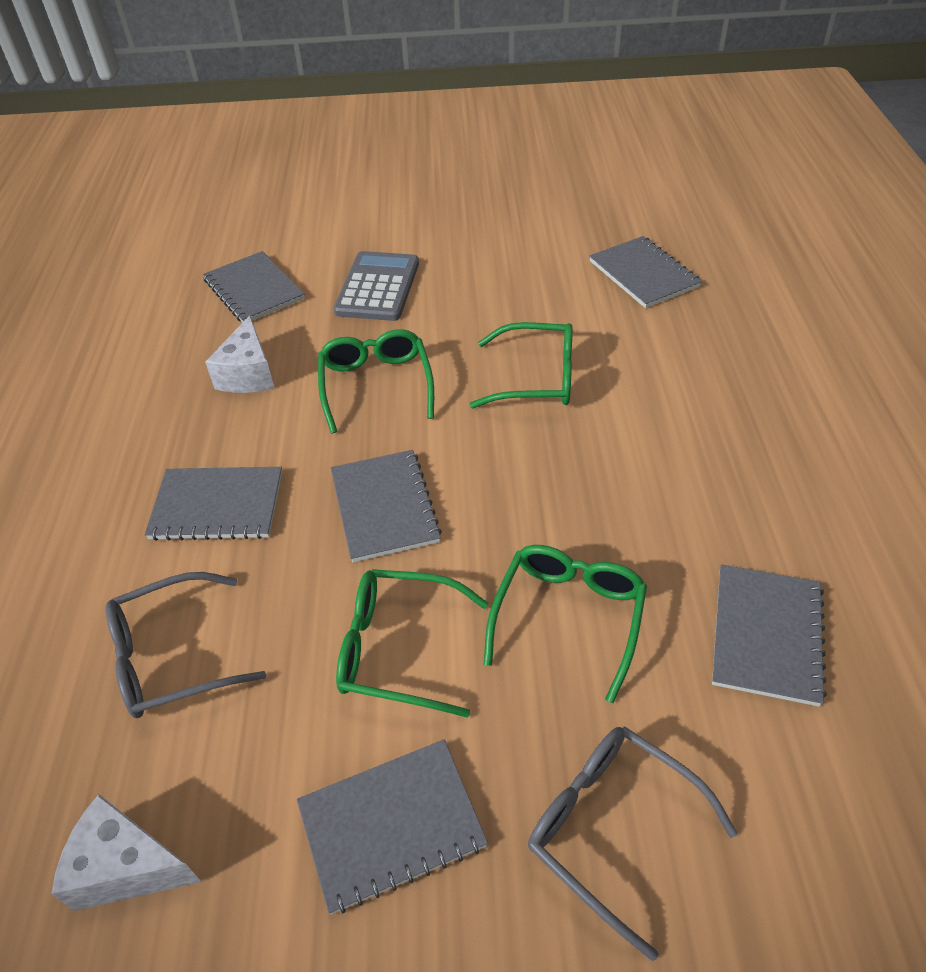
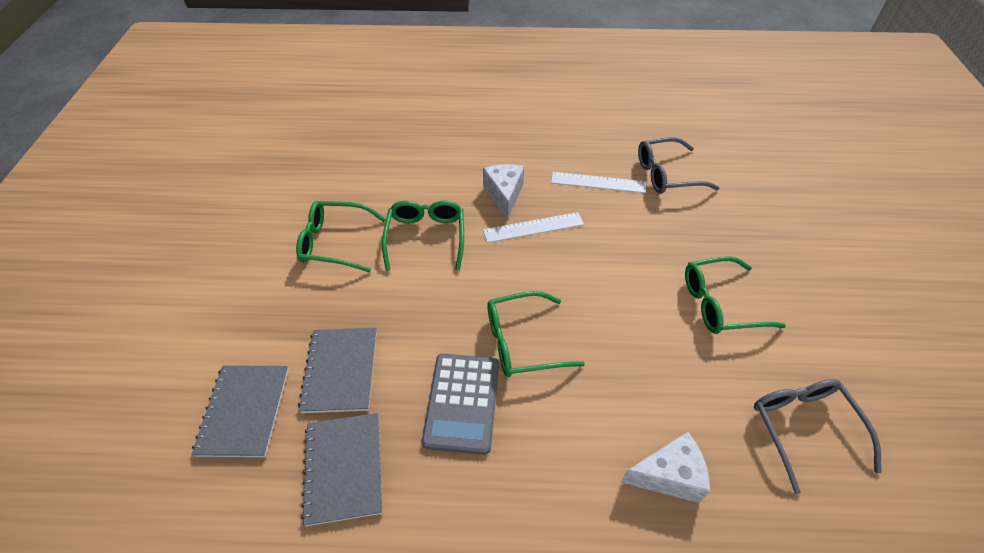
grey notebook: 6 -> 3
white ruler: 0 -> 2

